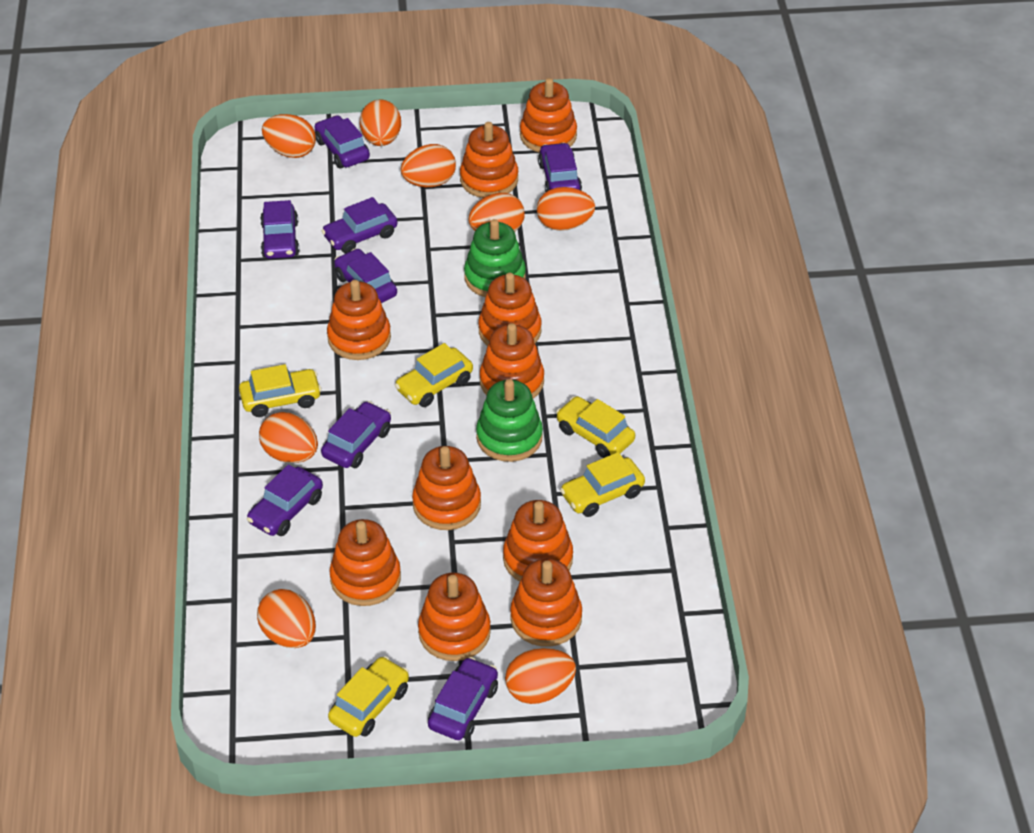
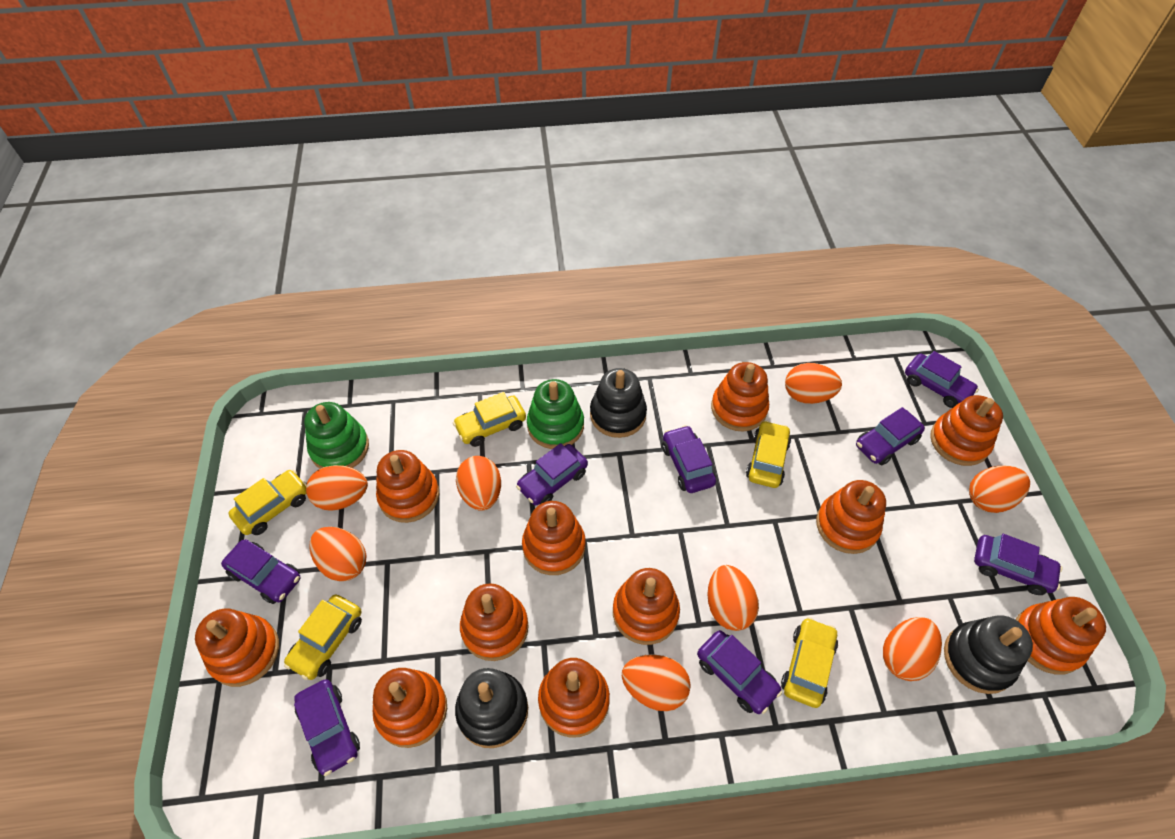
black stacking toy: 0 -> 3
orange stacking toy: 10 -> 11

